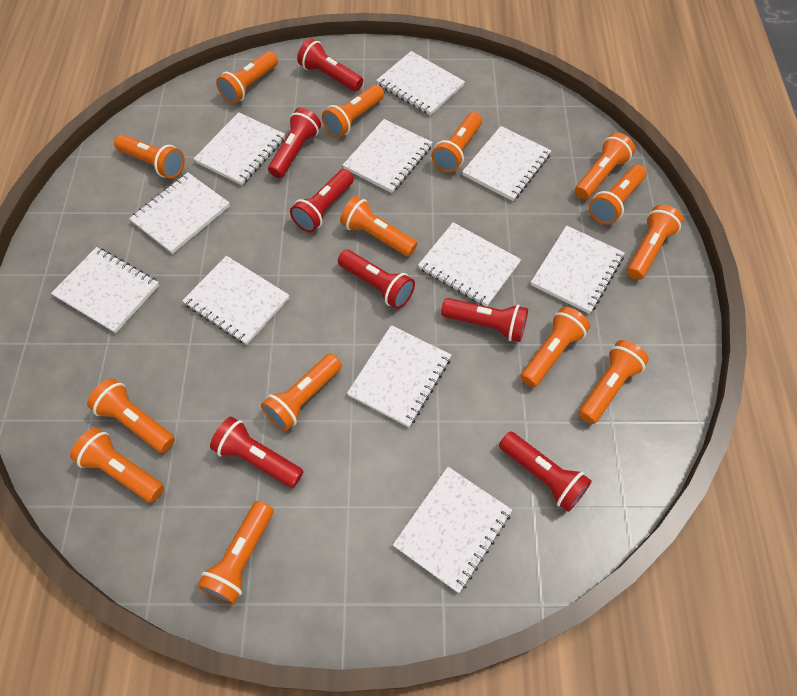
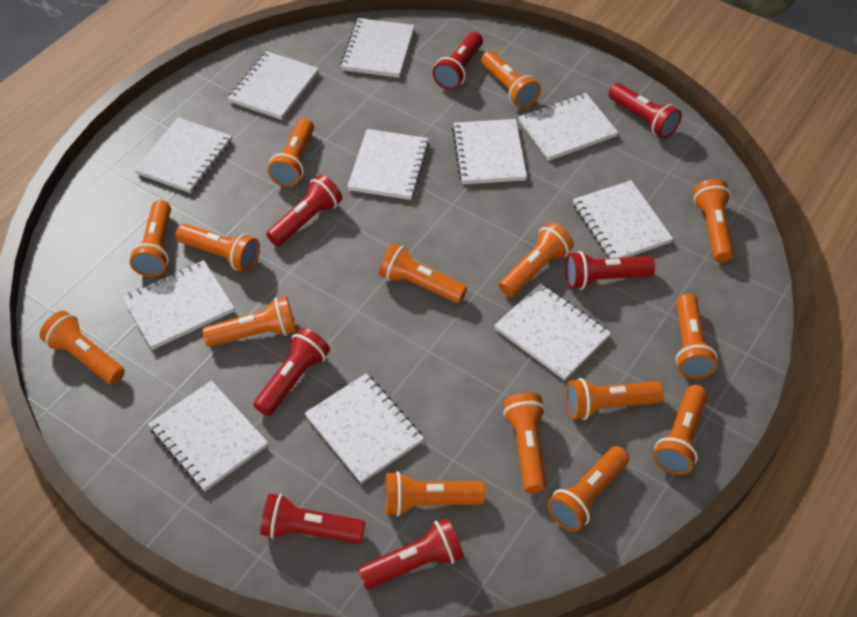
orange flashlight: 14 -> 15

